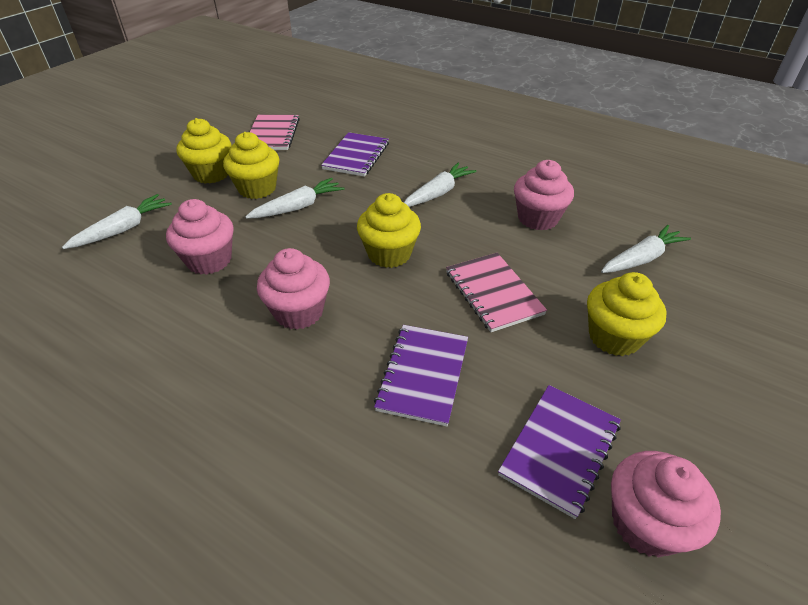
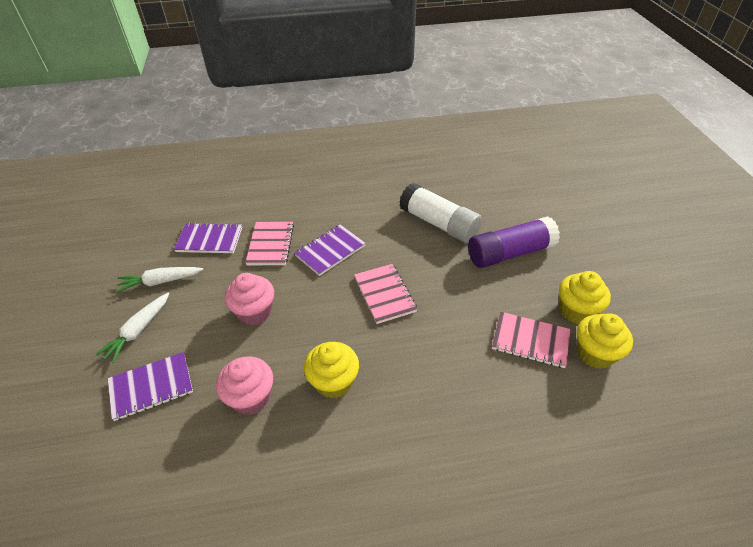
pink cupcake: 4 -> 2
pink notebook: 2 -> 3
purple glue stick: 0 -> 1
white carrot: 4 -> 2
white glue stick: 0 -> 1
yellow cupcake: 4 -> 3

